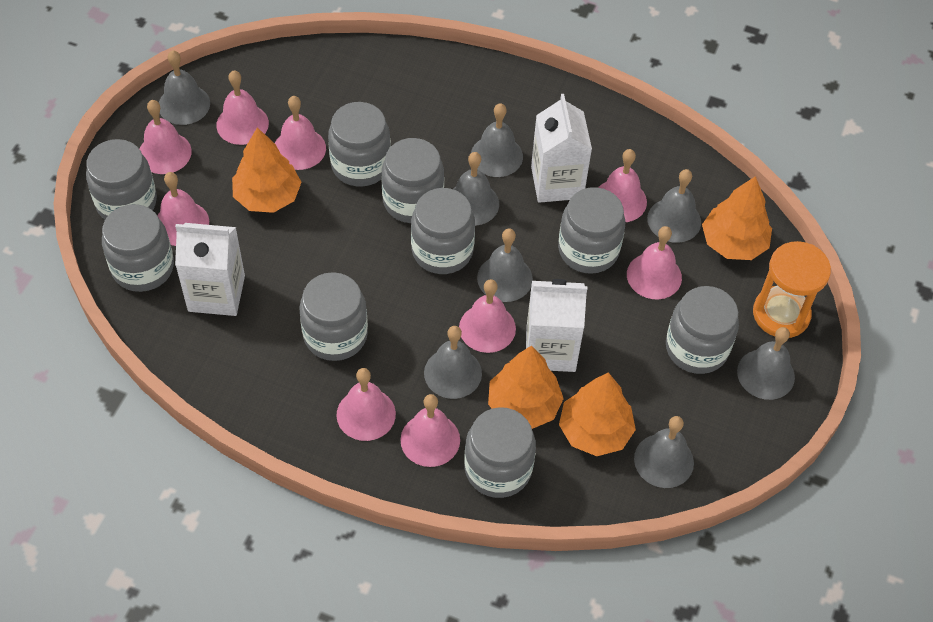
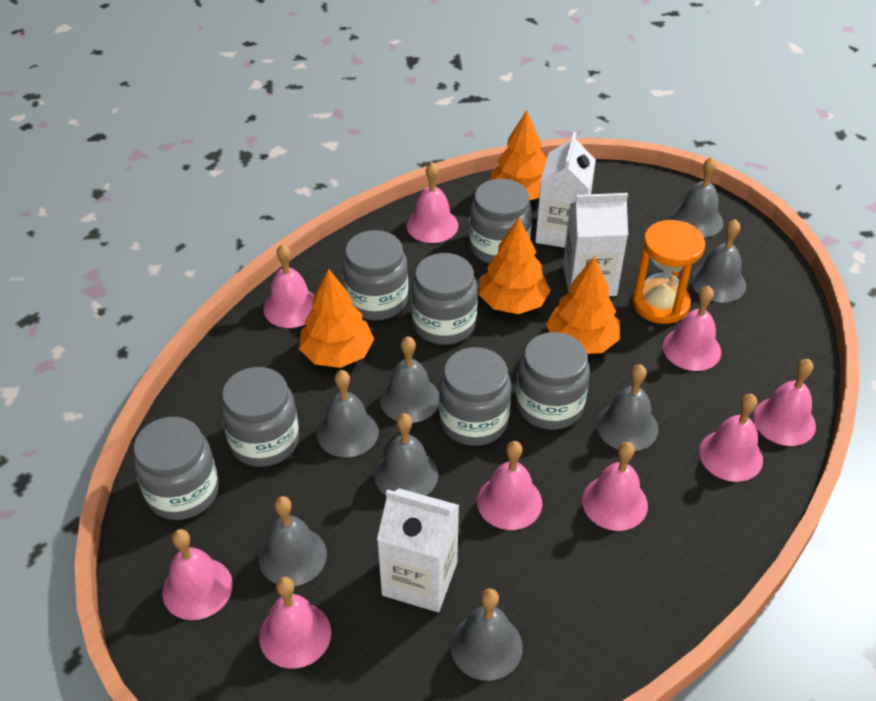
grey jar: 9 -> 7

